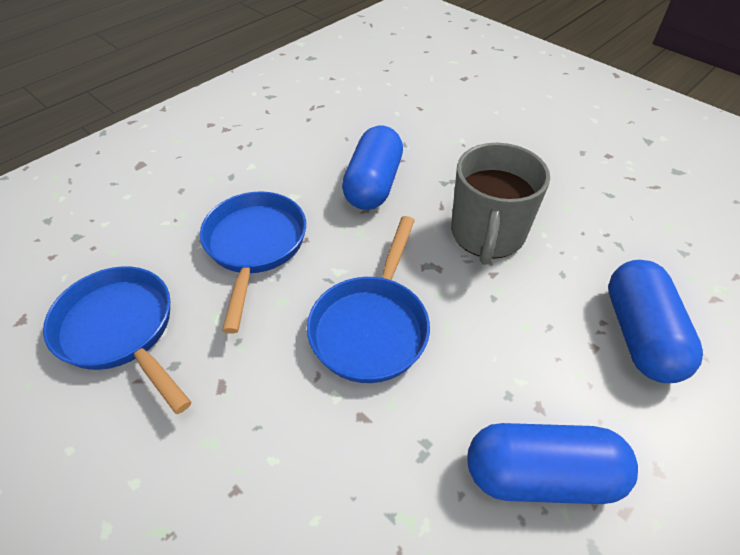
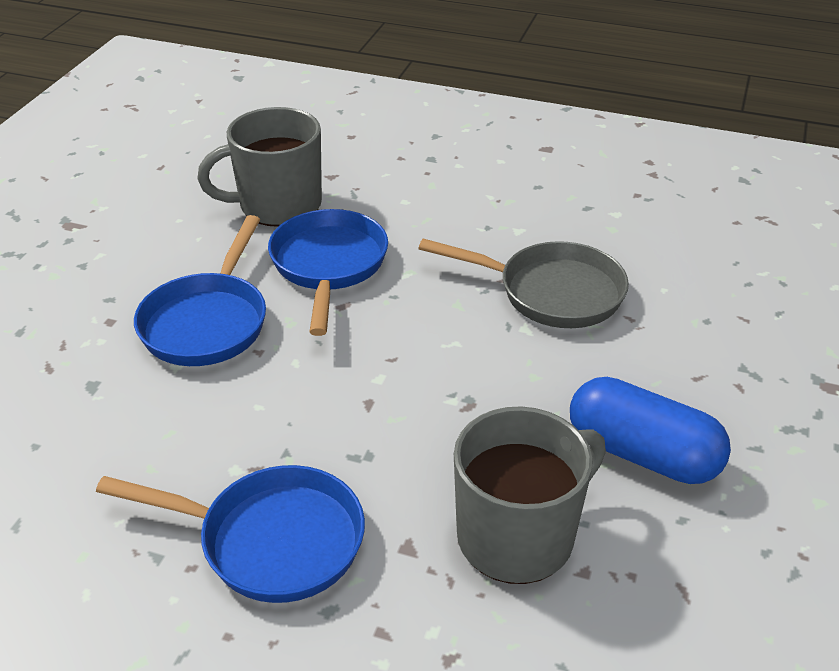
blue capsule: 3 -> 1
grey mug: 1 -> 2
grey pan: 0 -> 1

